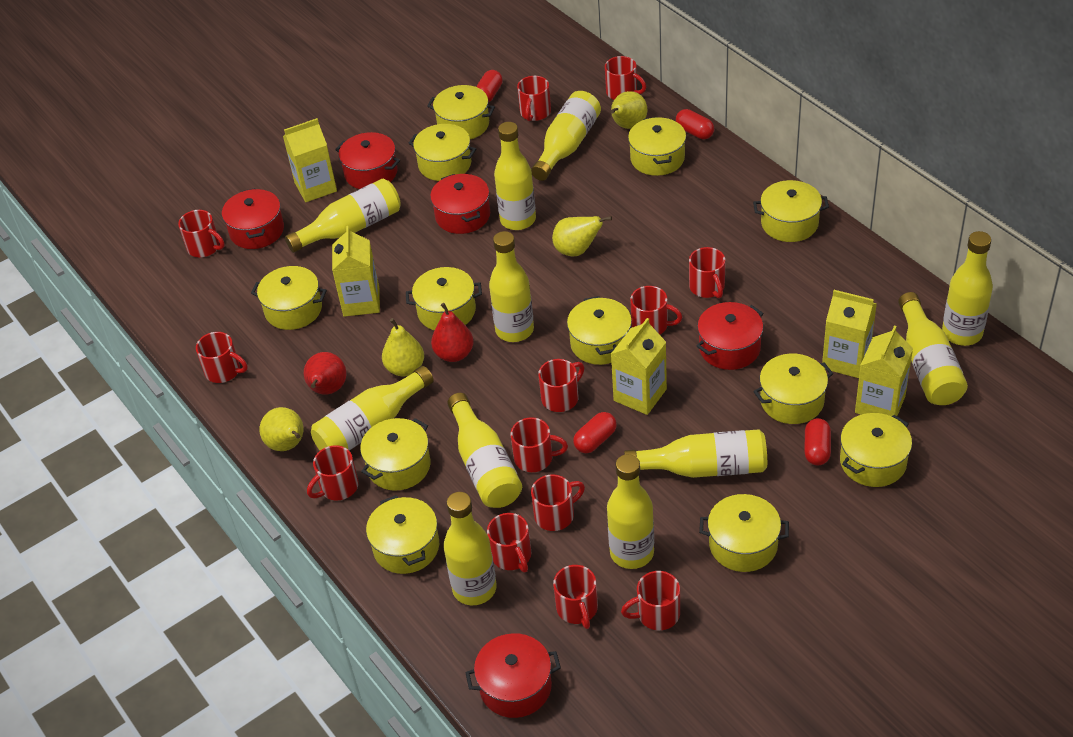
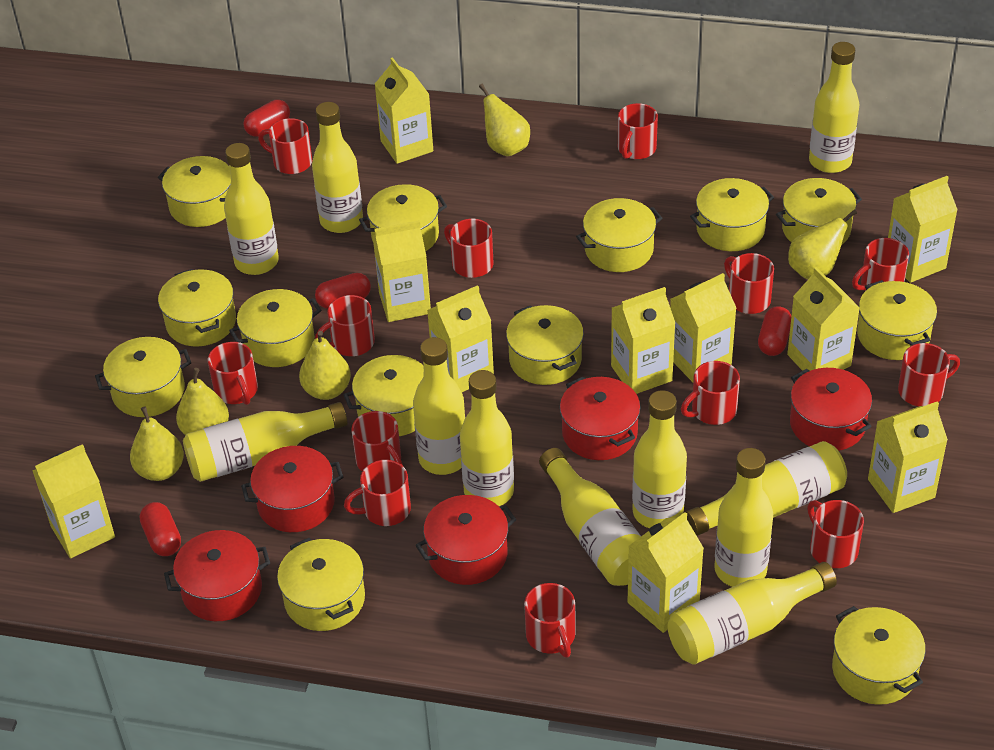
red pear: 2 -> 0
yellow carton: 5 -> 10
yellow pear: 4 -> 5
yellow pot: 12 -> 13

